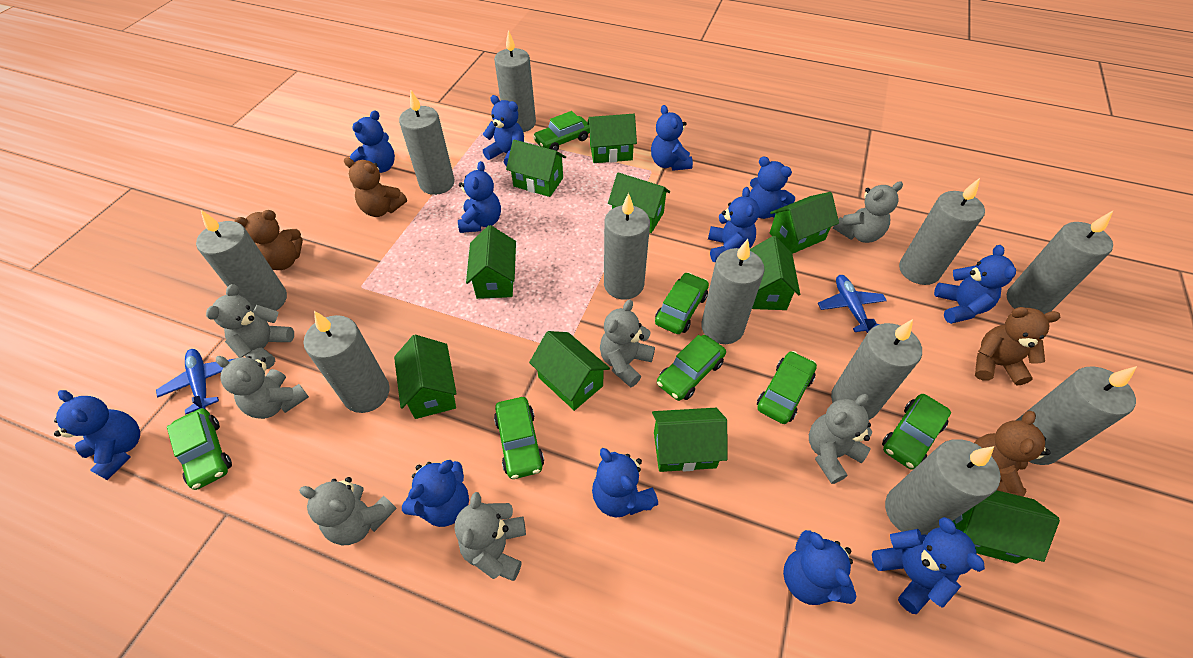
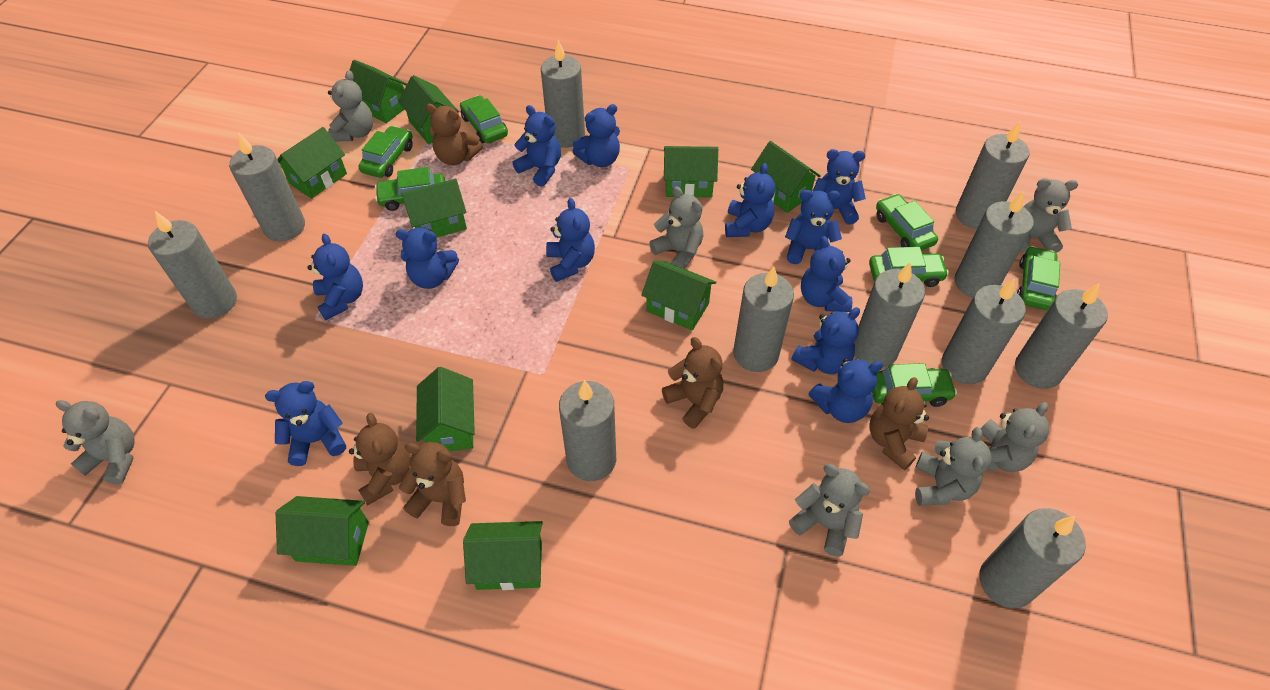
blue plane: 2 -> 0
brown teddy bear: 4 -> 5

